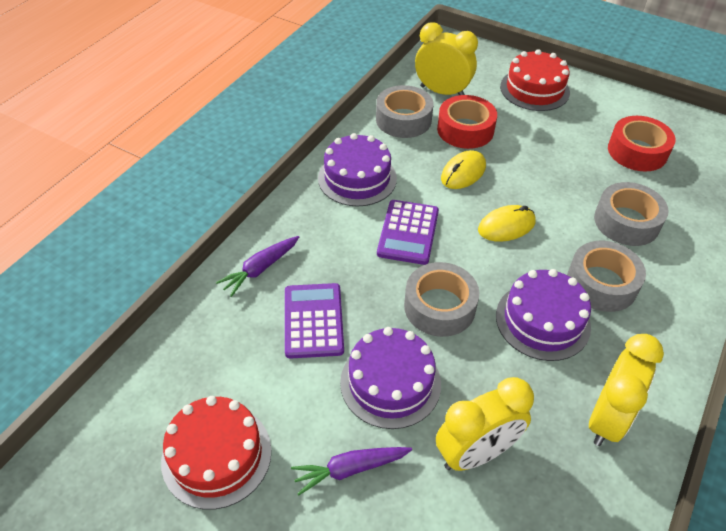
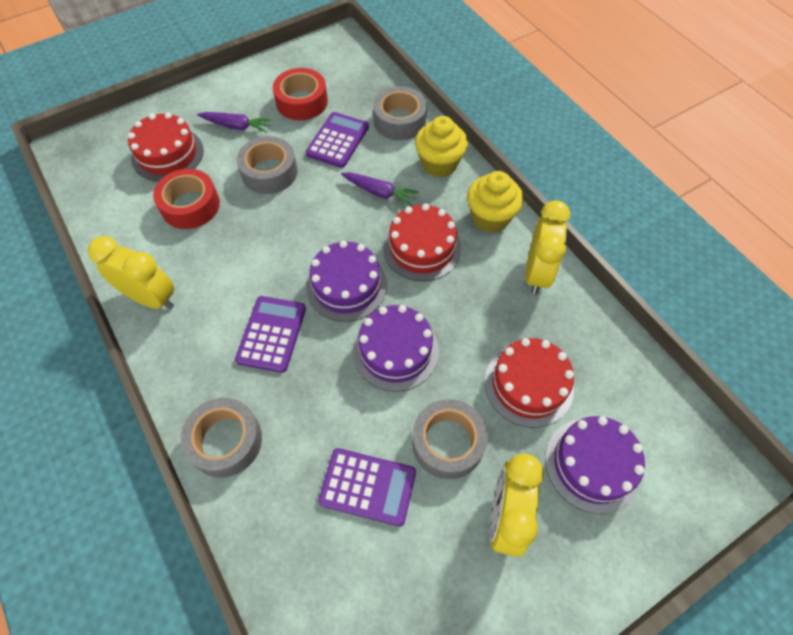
purple calculator: 2 -> 3
red cake: 2 -> 3
yellow cupcake: 0 -> 2
yellow mouse: 2 -> 0

